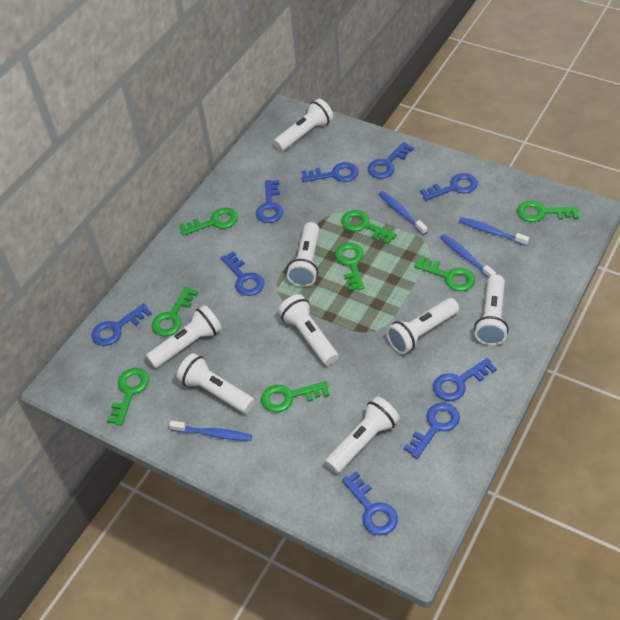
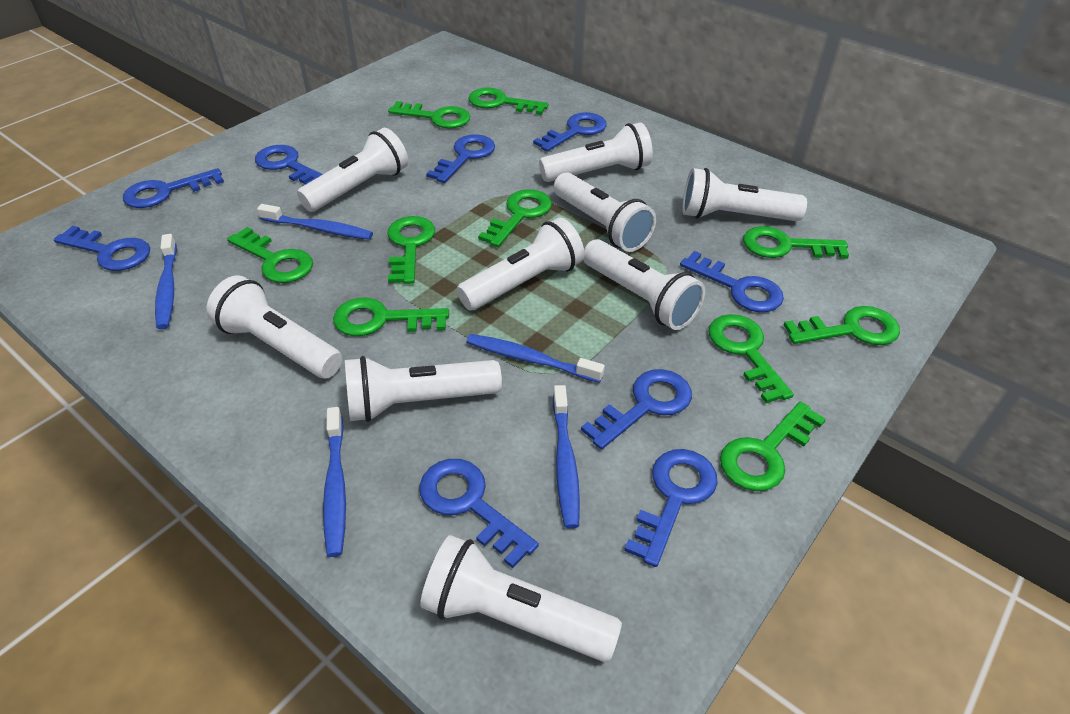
blue toothbrush: 4 -> 5
green key: 8 -> 10
white flashlight: 8 -> 9

